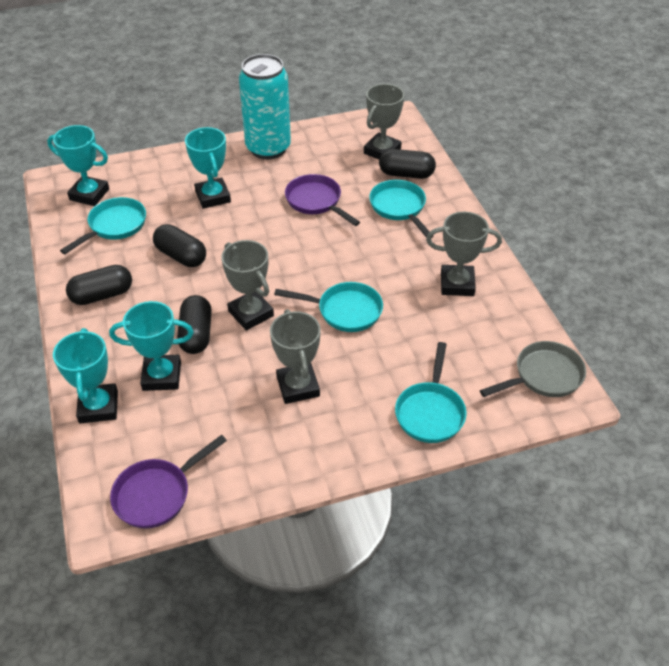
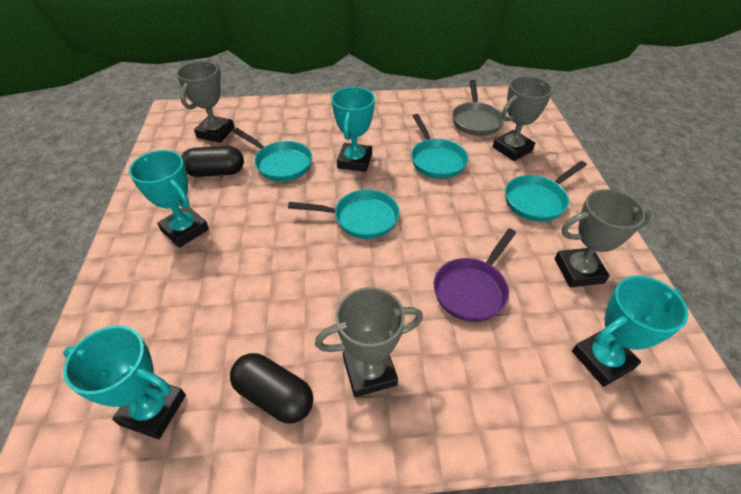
black capsule: 4 -> 2
purple pan: 2 -> 1
turquoise can: 1 -> 0

